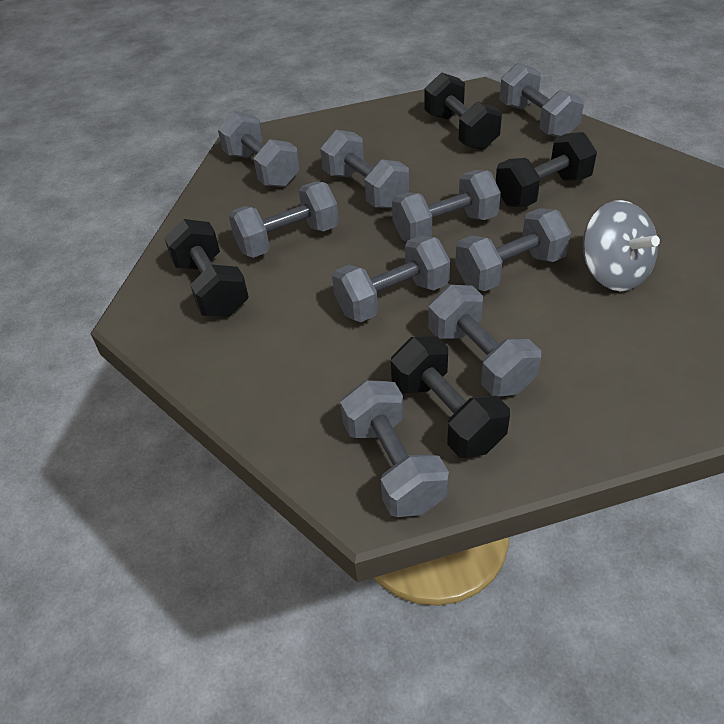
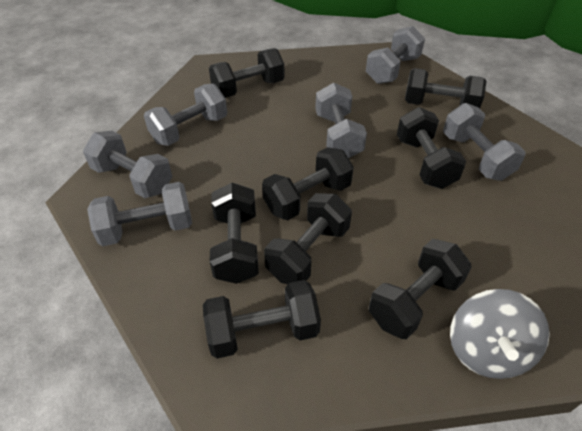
black dumbbell: 4 -> 8
grey dumbbell: 9 -> 6

